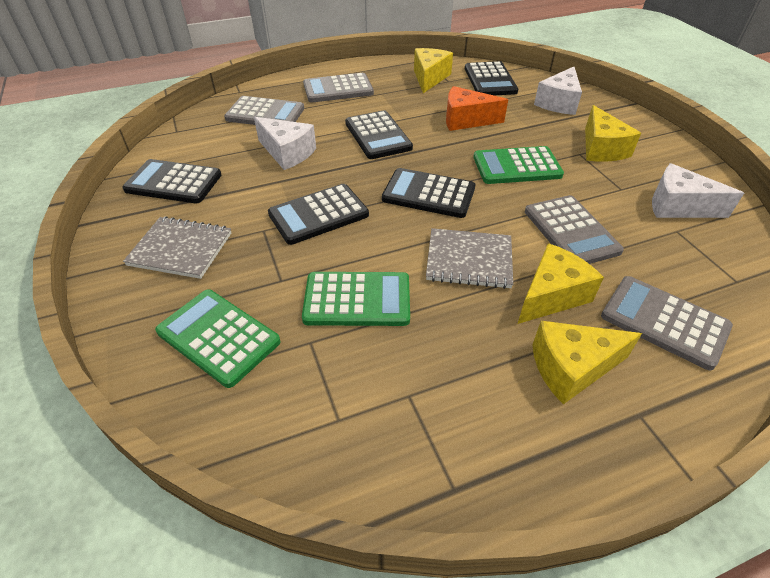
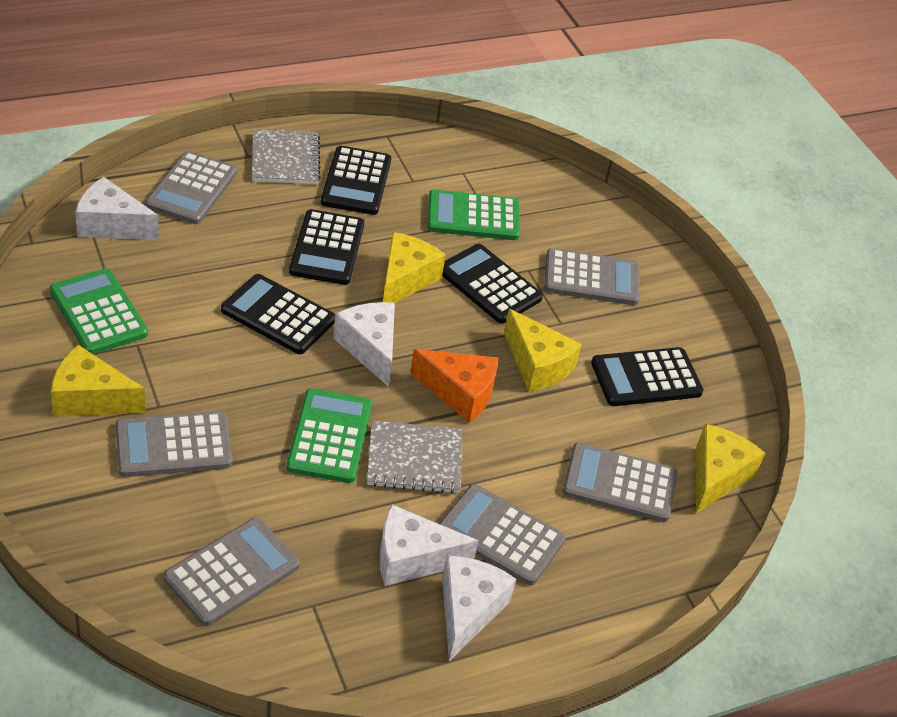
grey calculator: 4 -> 6
white cheese: 3 -> 4

